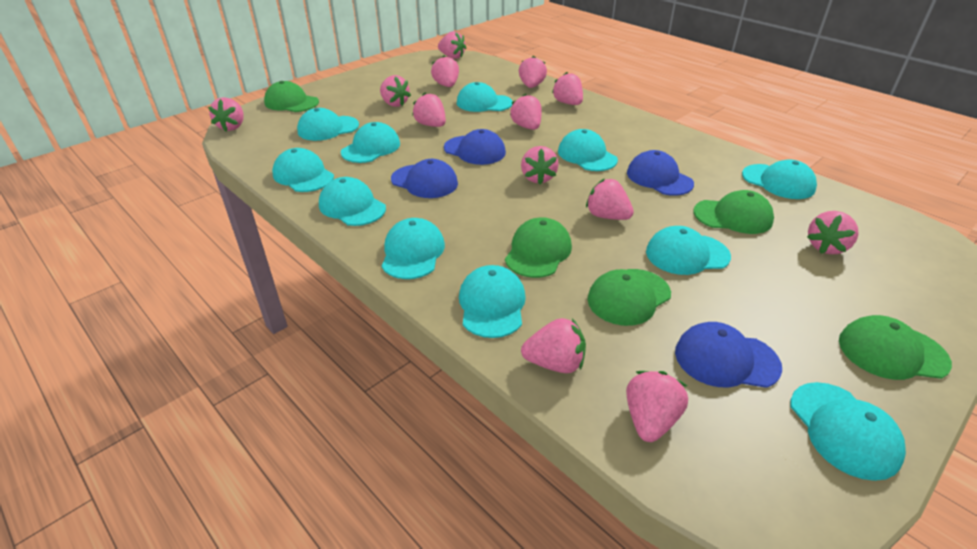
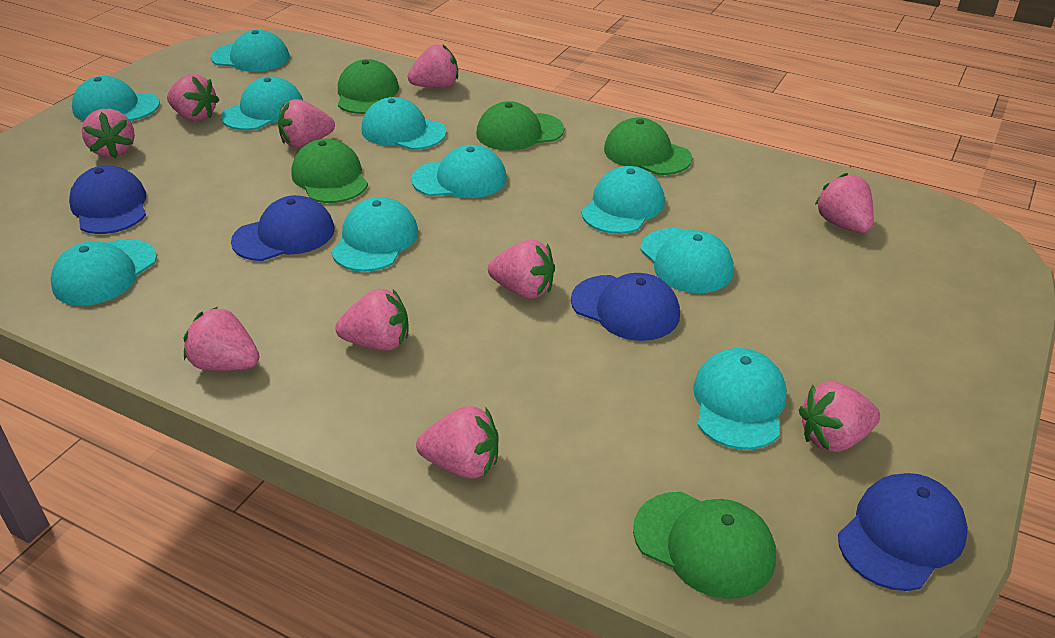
pink strawberry: 13 -> 10
turquoise cap: 11 -> 10

